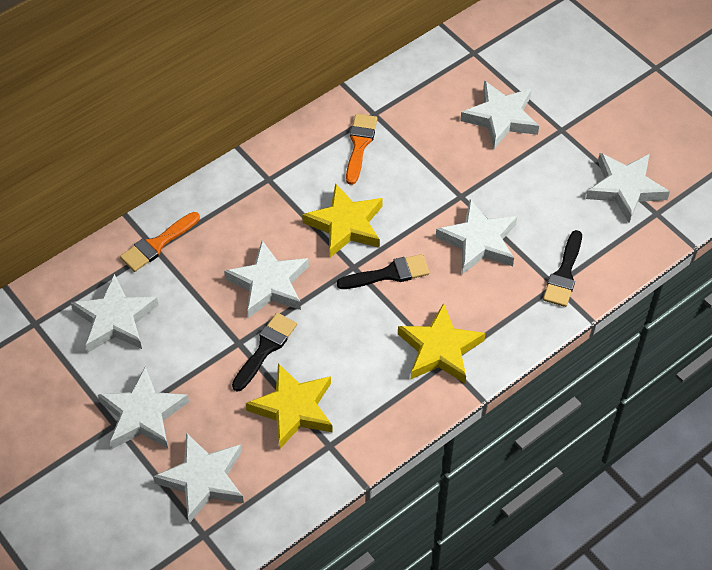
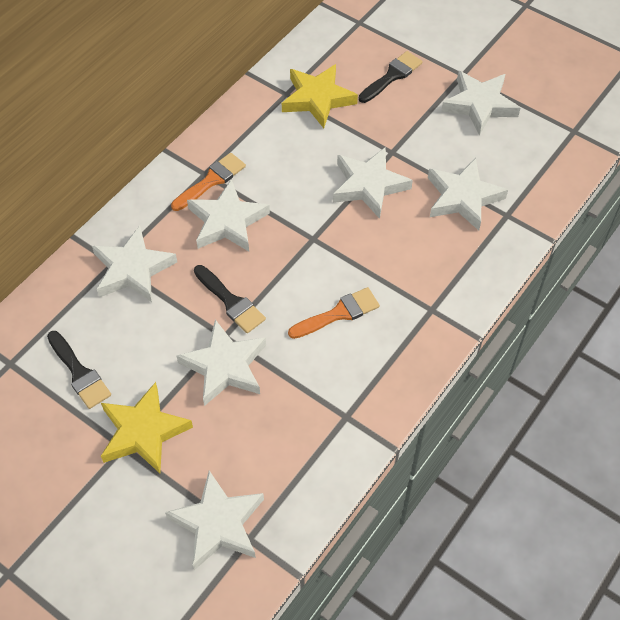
yellow star: 3 -> 2

